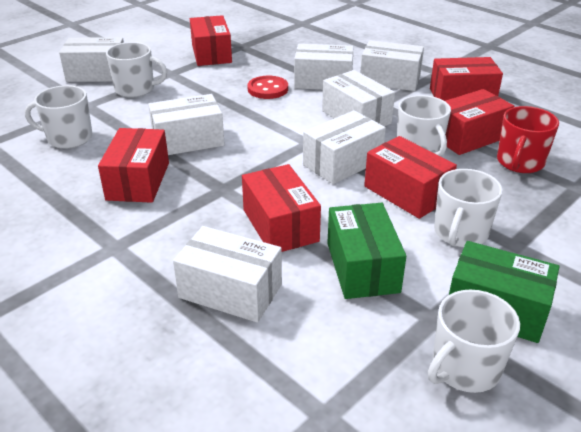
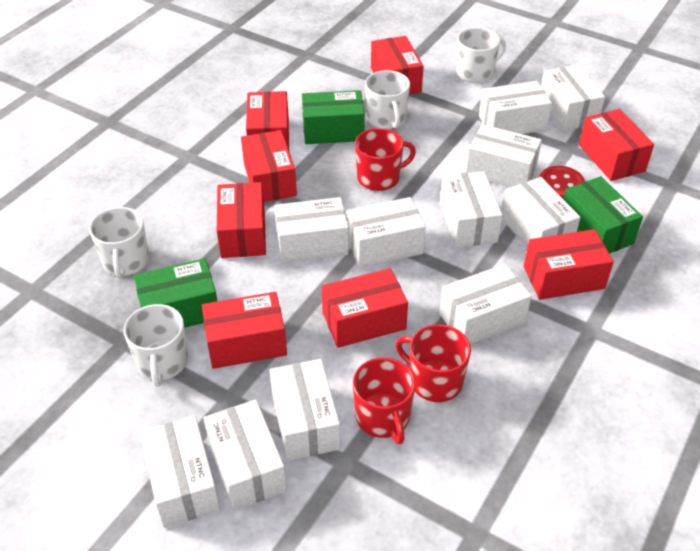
green box: 2 -> 3
red box: 6 -> 8
red mug: 1 -> 3
white box: 7 -> 11
white mug: 5 -> 4

